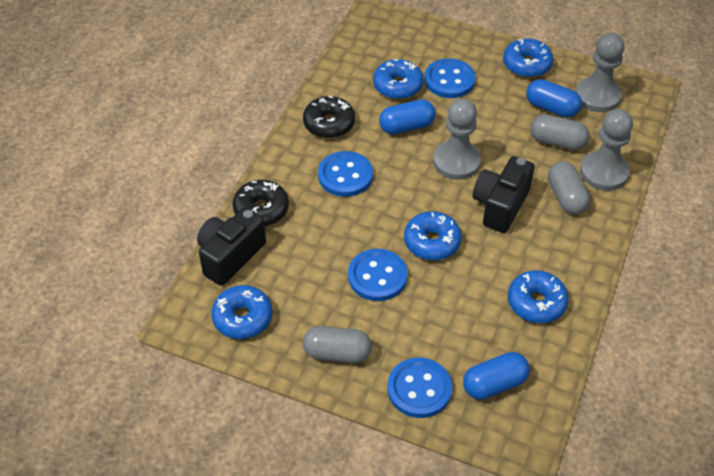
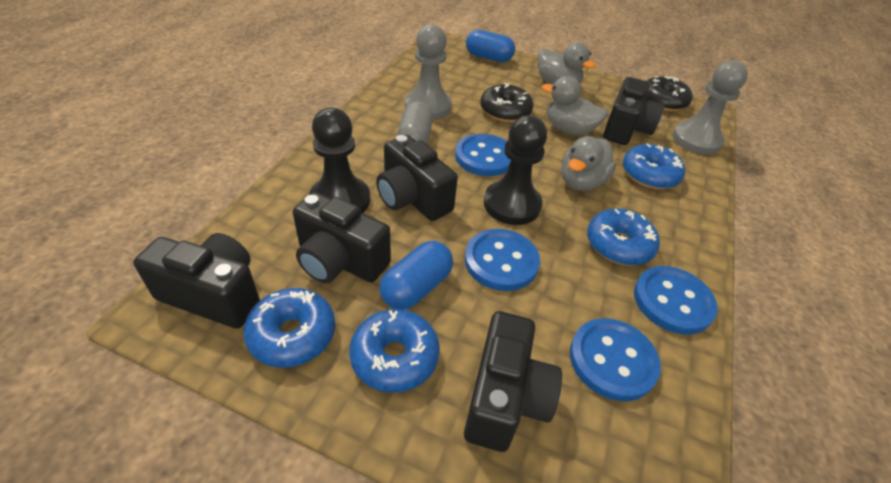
black camera: 2 -> 5
black pawn: 0 -> 2
blue capsule: 3 -> 2
blue donut: 5 -> 4
grey capsule: 3 -> 1
grey duck: 0 -> 3
grey pawn: 3 -> 2

